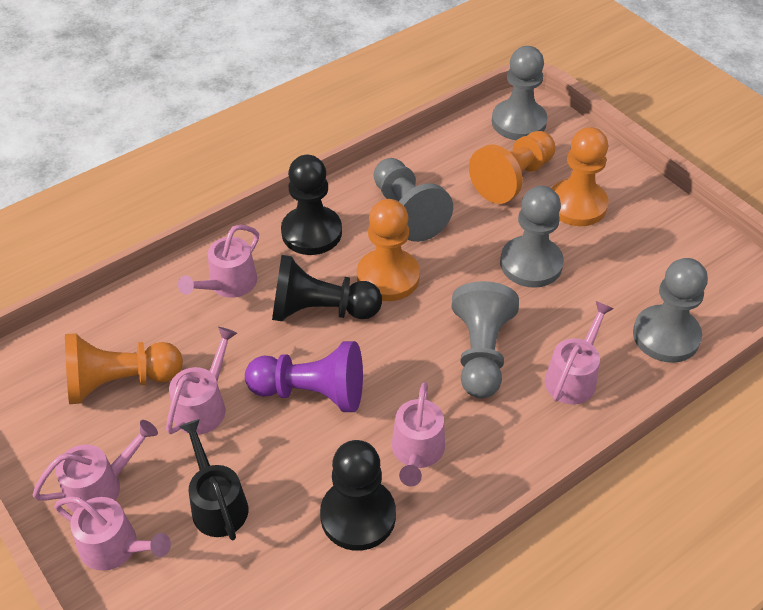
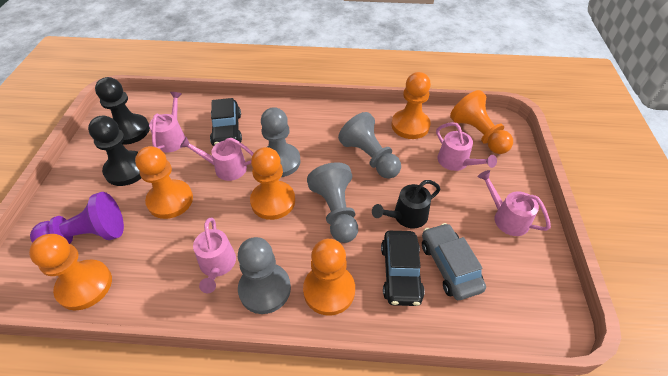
black car: 0 -> 2
black pawn: 3 -> 2
grey car: 0 -> 1
grey pawn: 5 -> 4
orange pawn: 4 -> 6
pink watering can: 6 -> 5

